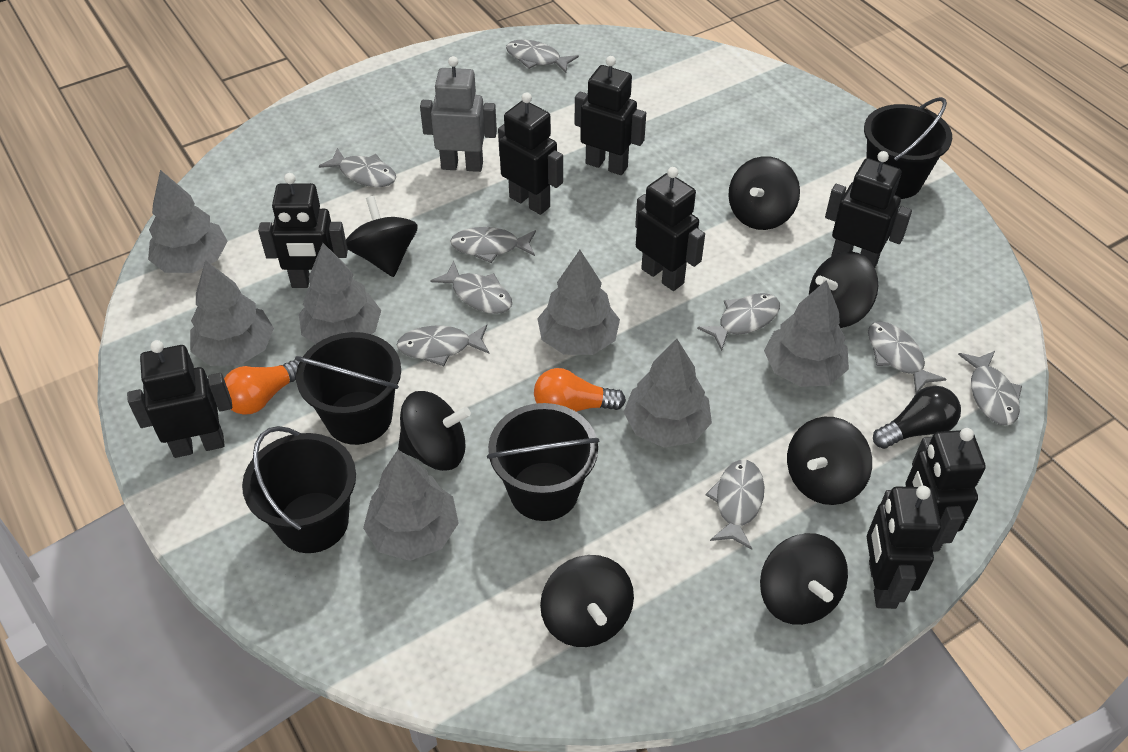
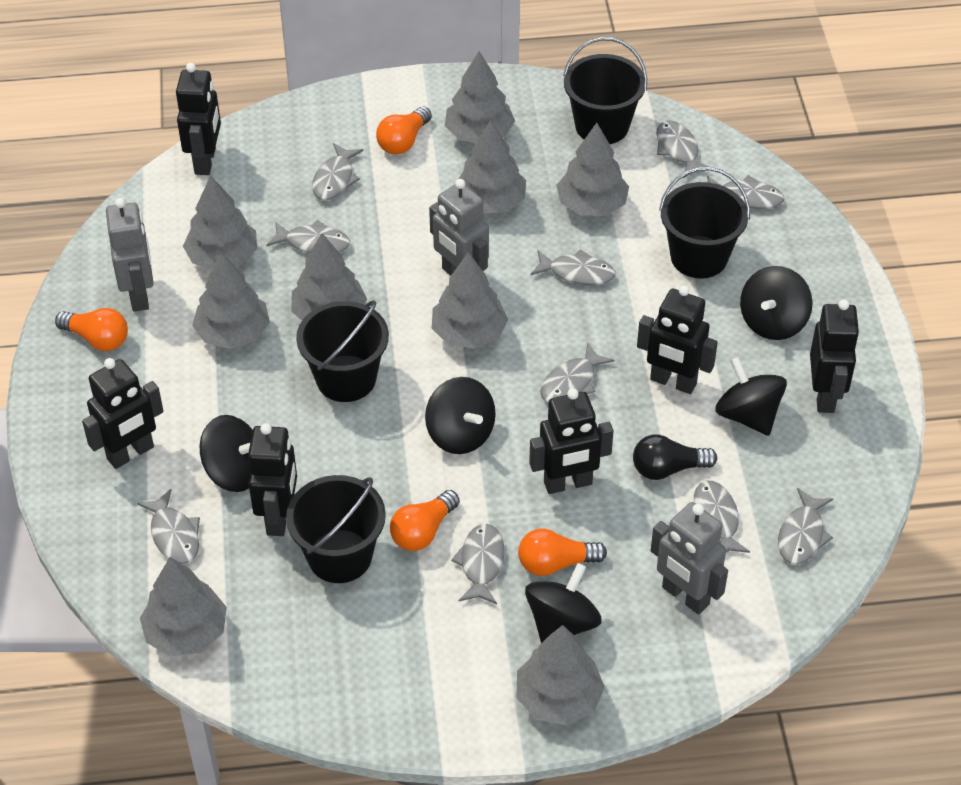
black robot: 8 -> 6
black spinning top: 7 -> 5
grey fish: 9 -> 10
grey robot: 1 -> 3
grey tree: 7 -> 9
orange light bulb: 2 -> 4

